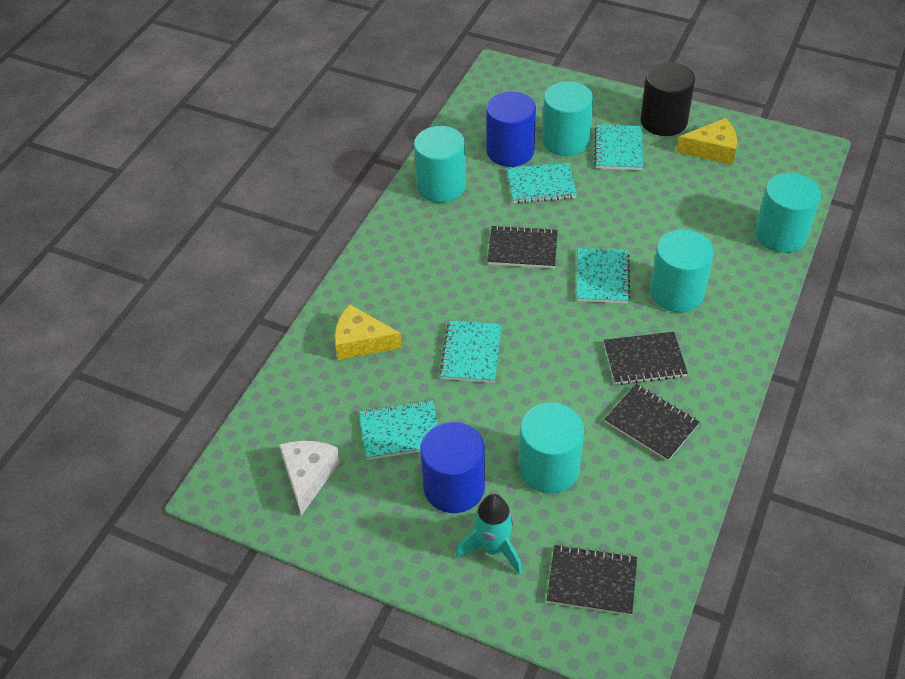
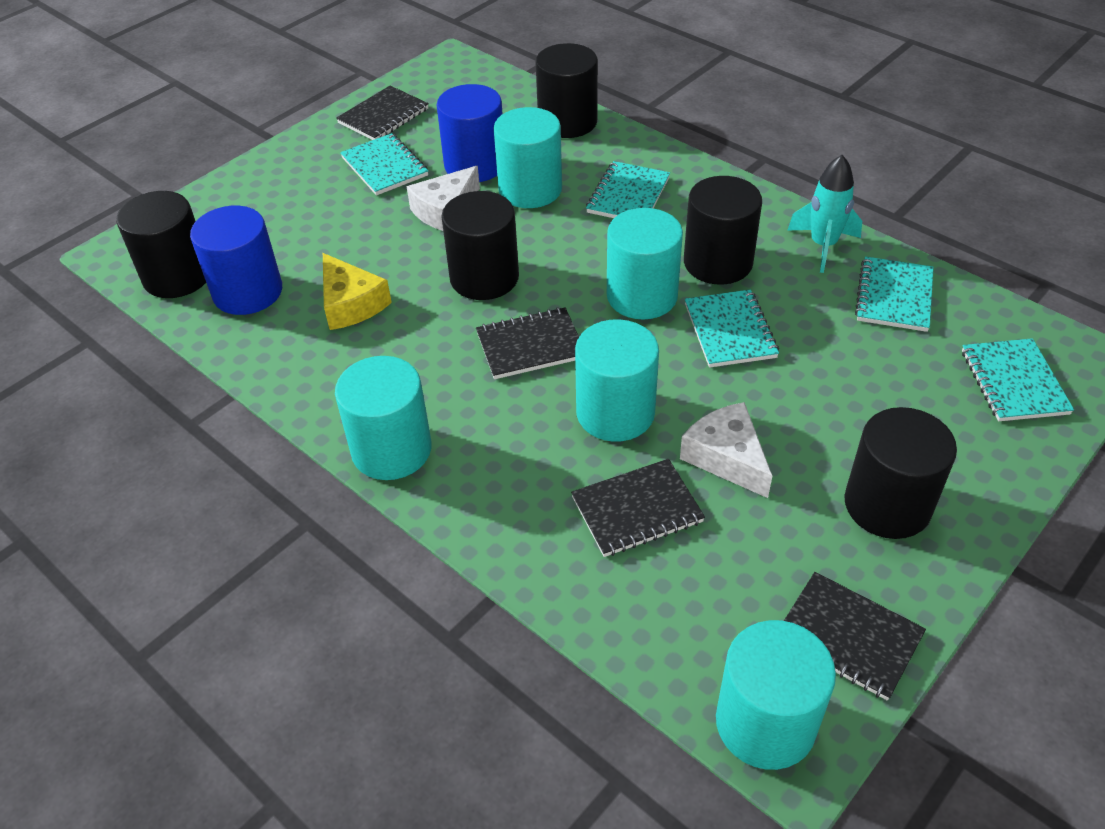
black cylinder: 1 -> 5
white cheese: 1 -> 2
yellow cheese: 2 -> 1

